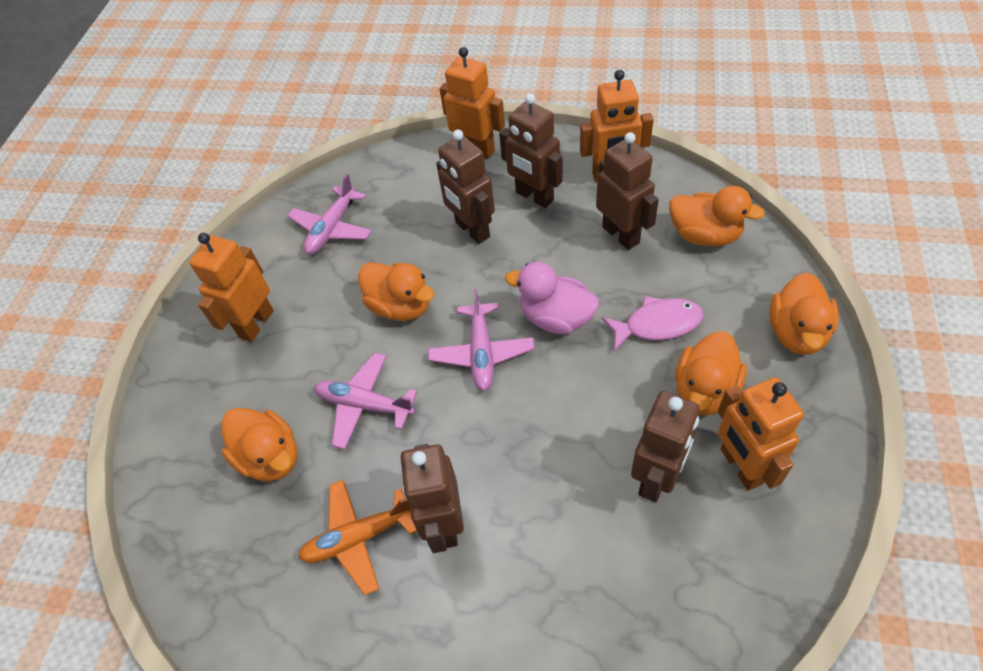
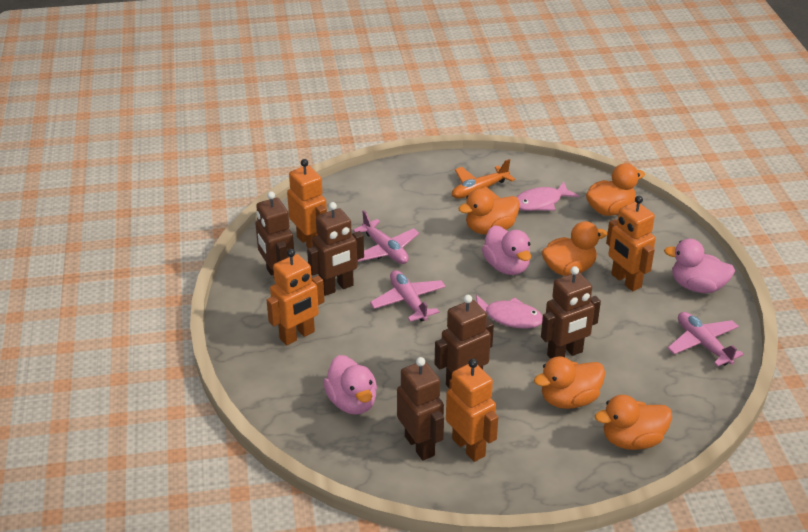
pink duck: 1 -> 3
pink fish: 1 -> 2

